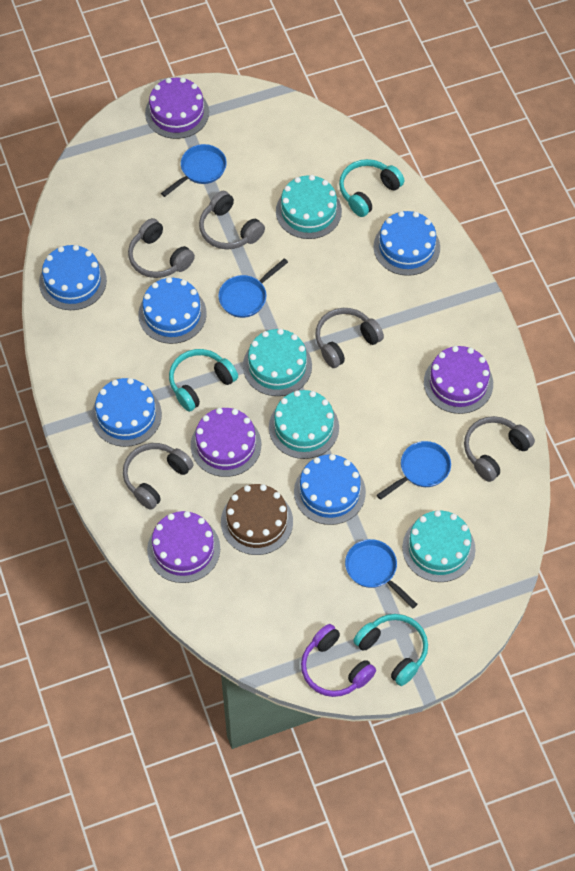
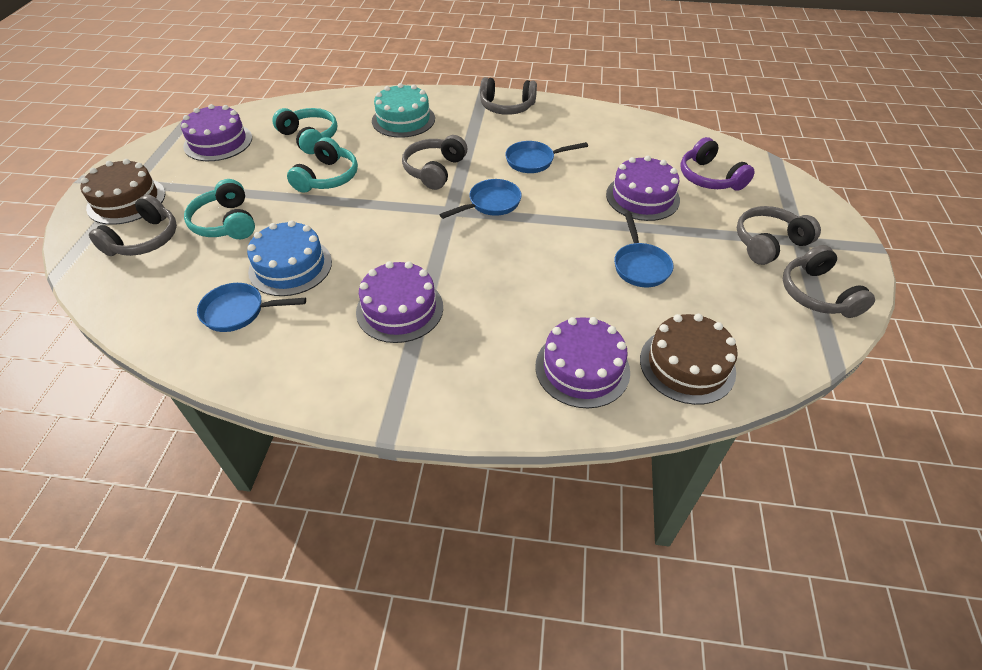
blue cake: 5 -> 1
brown cake: 1 -> 2
turquoise cake: 4 -> 1

